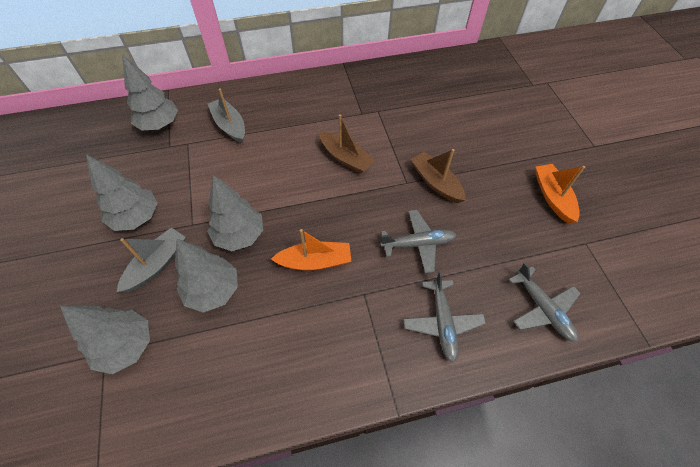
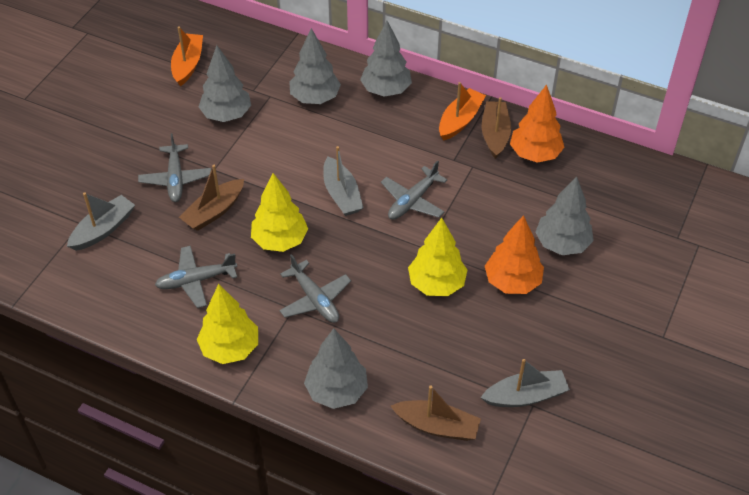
brown boat: 2 -> 3
grey boat: 2 -> 3
grey plane: 3 -> 4
orange tree: 0 -> 2
yellow tree: 0 -> 3

